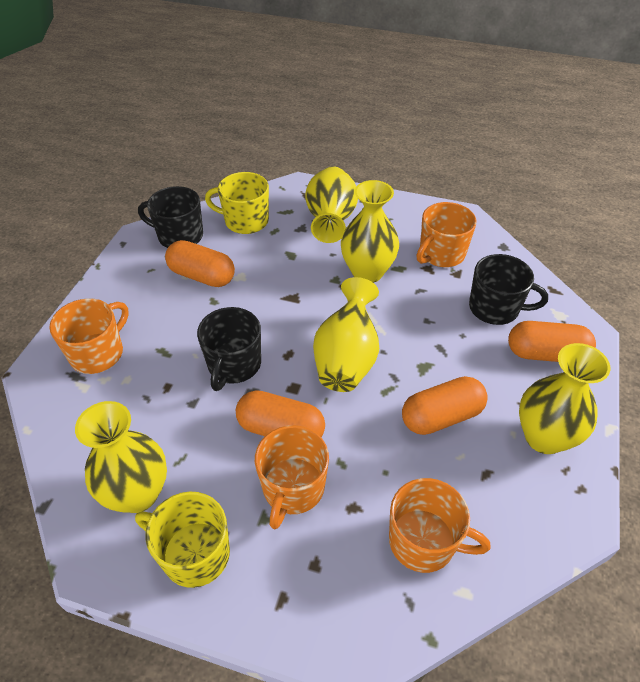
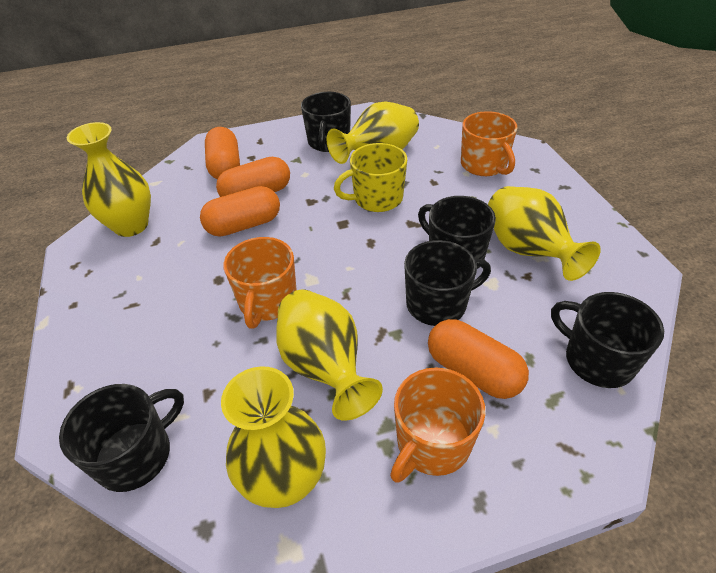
black mug: 3 -> 5
orange mug: 4 -> 3
yellow mug: 2 -> 1

